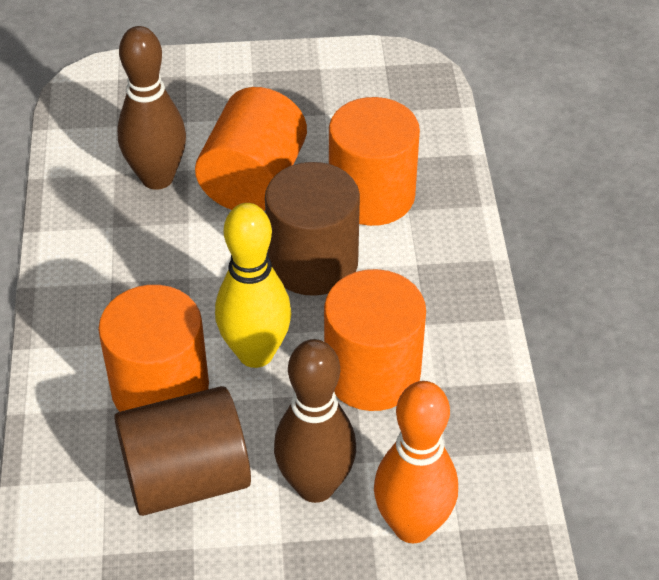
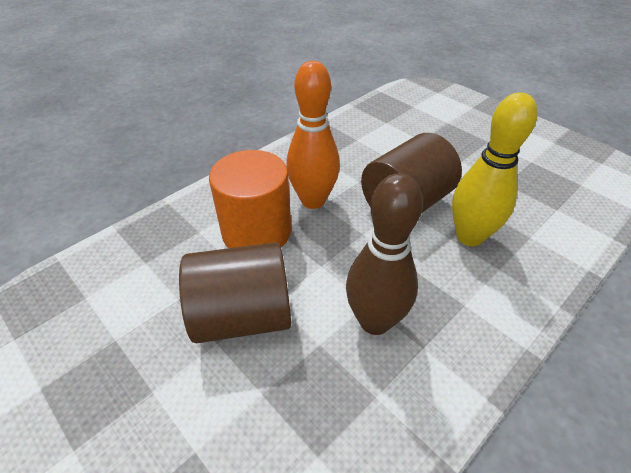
brown bowling pin: 2 -> 1
orange cylinder: 4 -> 1

